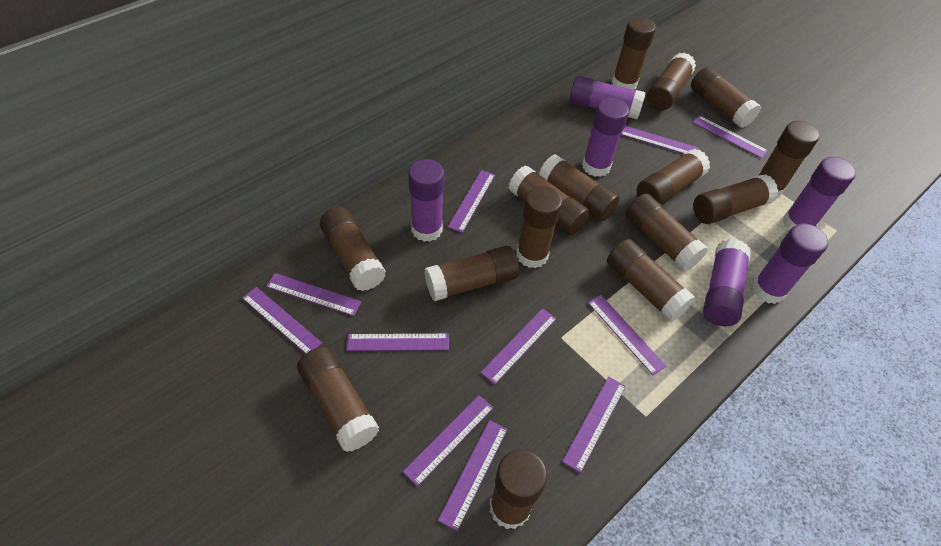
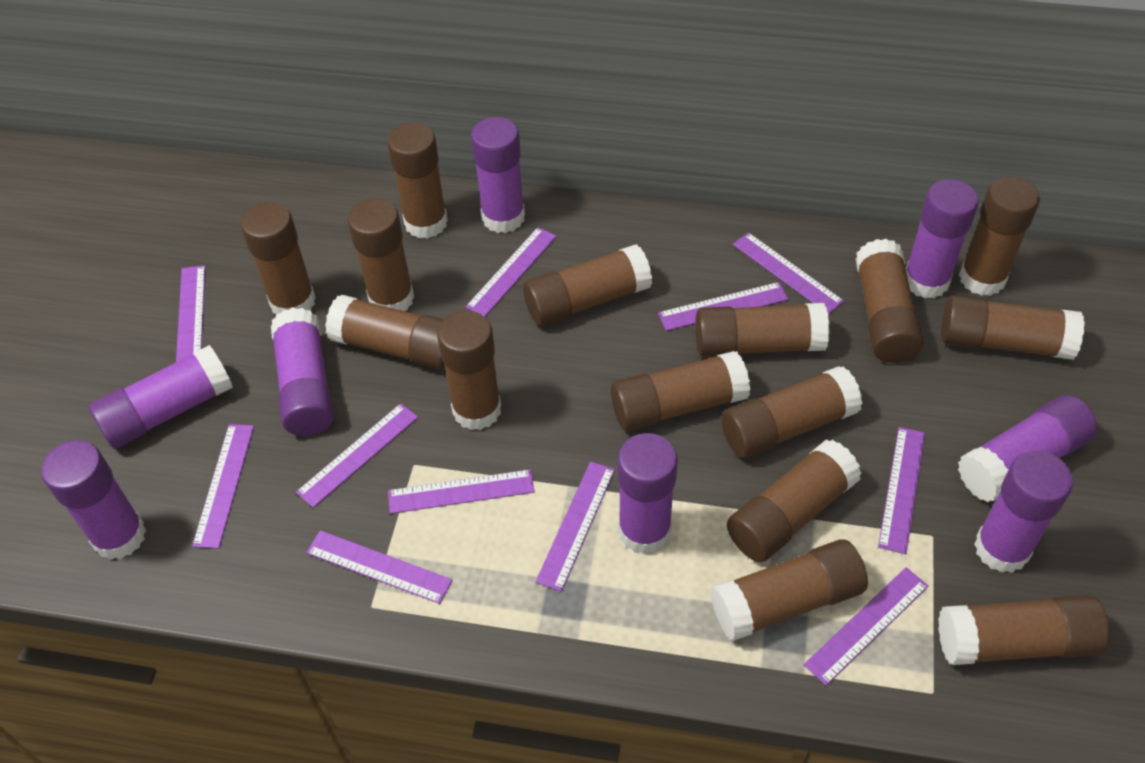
purple glue stick: 6 -> 8

